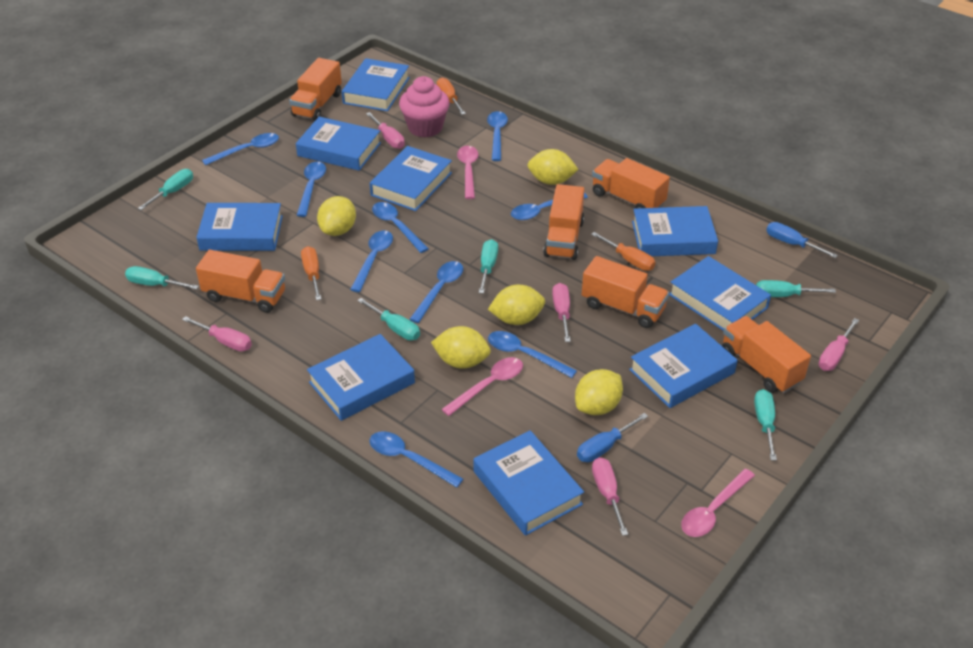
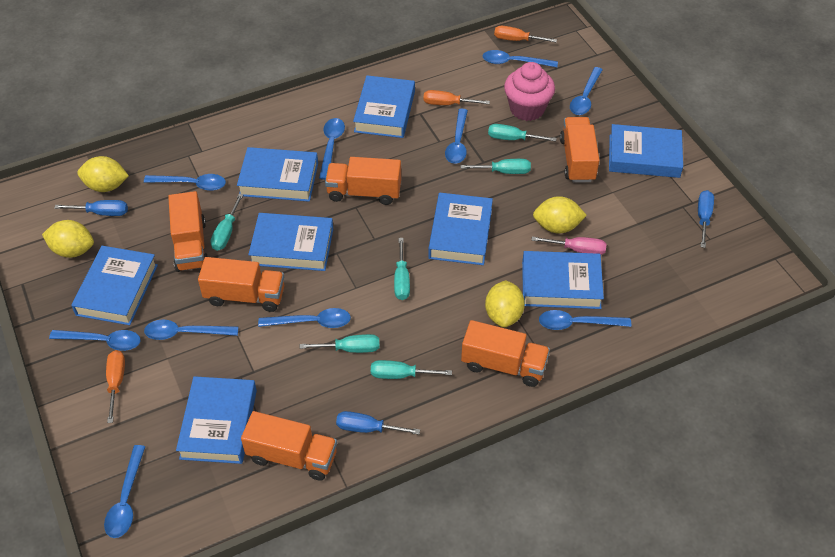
blue book: 9 -> 8
blue screwdriver: 2 -> 3
blue spoon: 9 -> 10
pink screwdriver: 5 -> 1
pink spoon: 3 -> 0
yellow lemon: 5 -> 4

